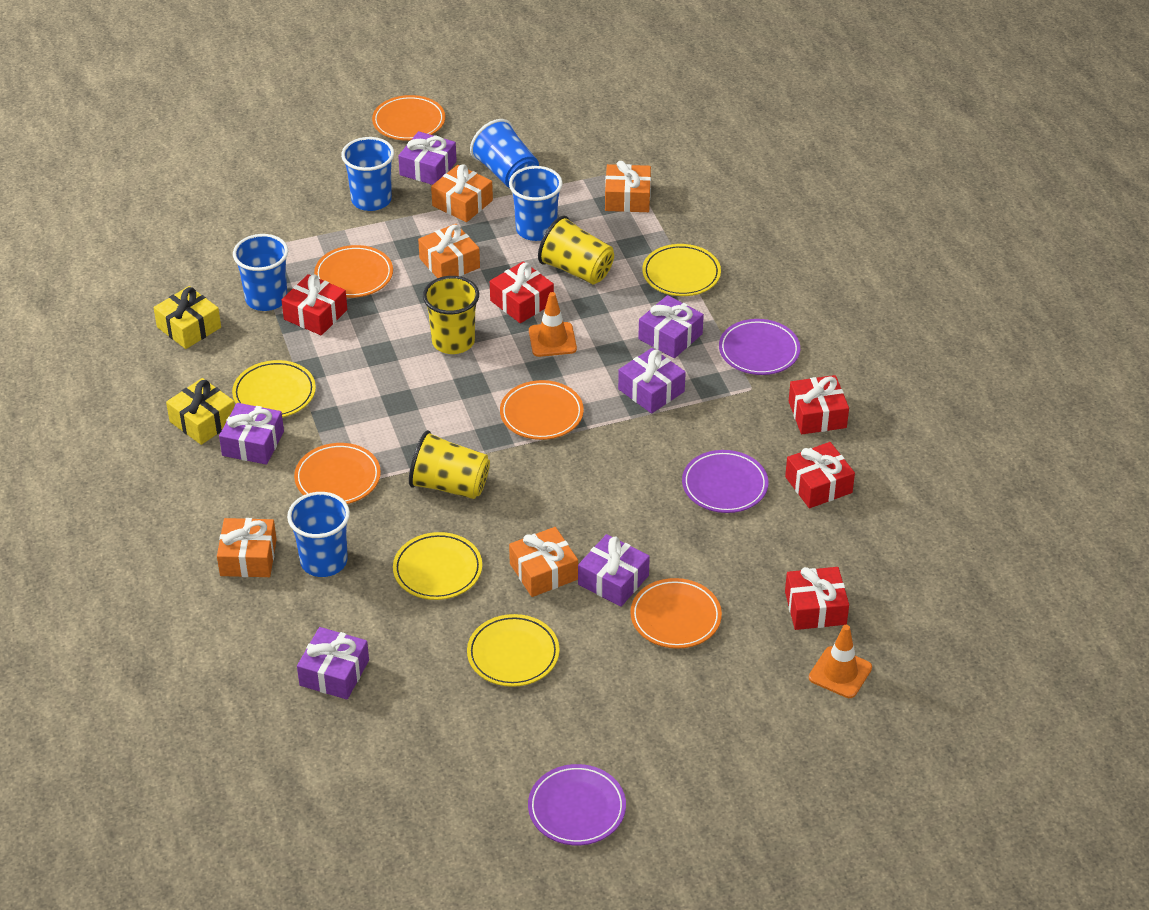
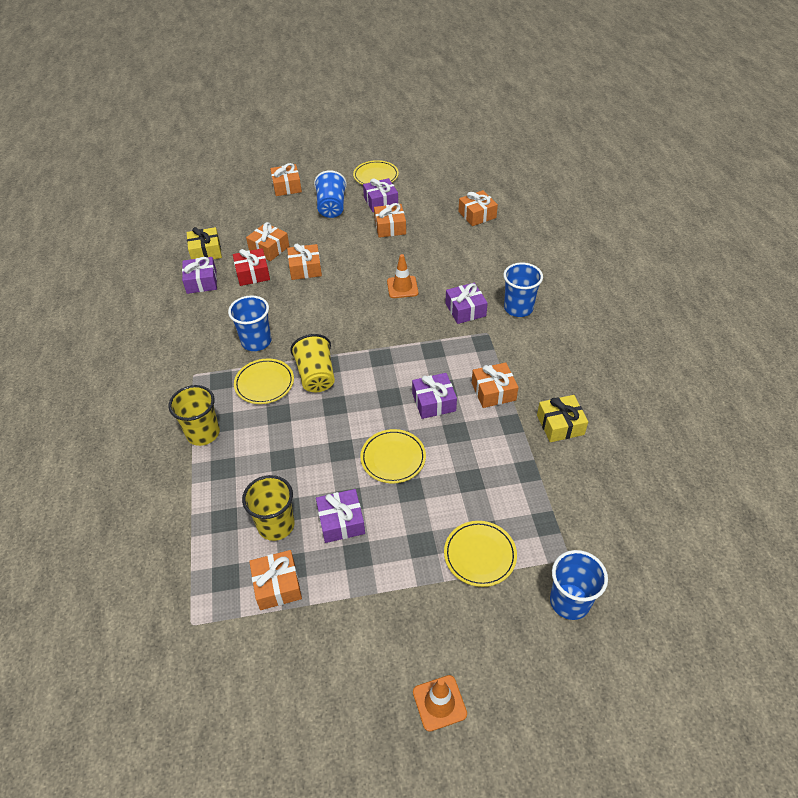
blue cup: 5 -> 4
orange gift: 5 -> 7
orange plate: 5 -> 0
purple gift: 6 -> 5
purple plate: 3 -> 0
red gift: 5 -> 1

